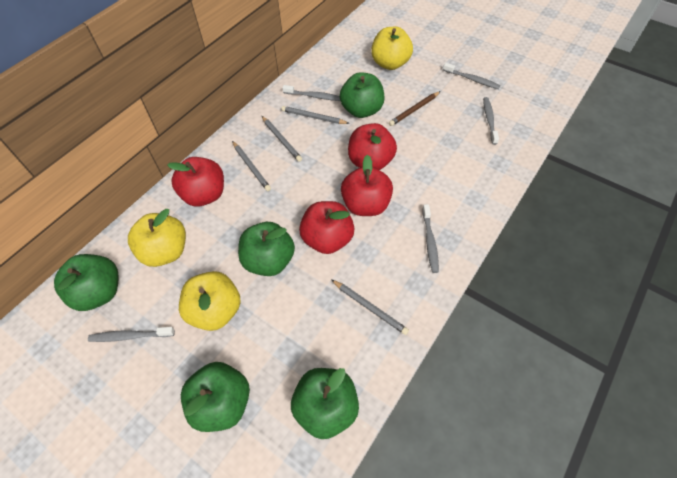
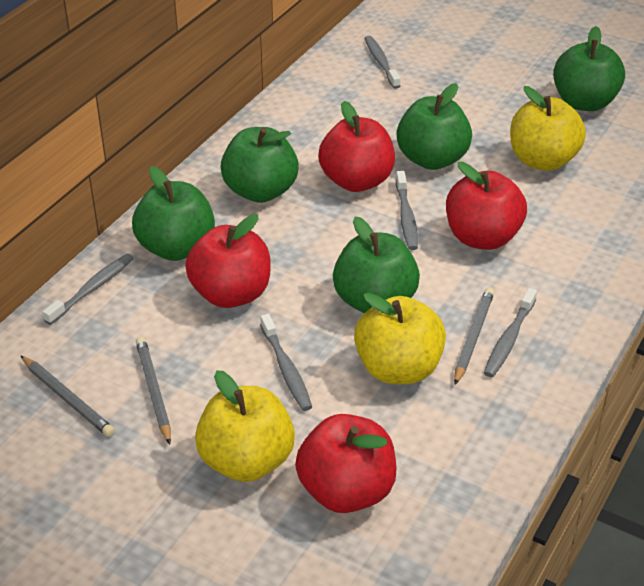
brown pencil: 1 -> 0
grey pencil: 4 -> 3

